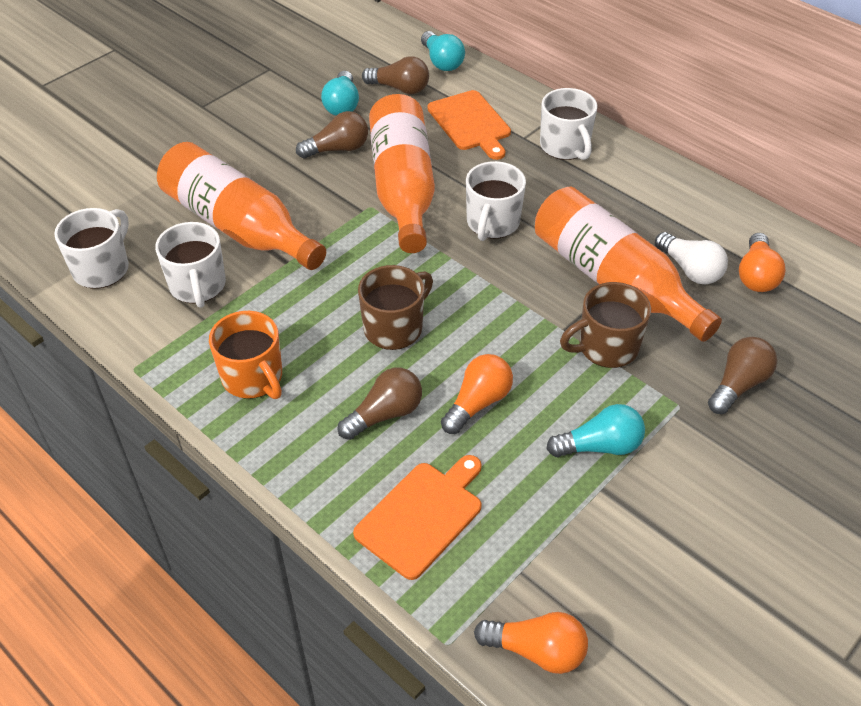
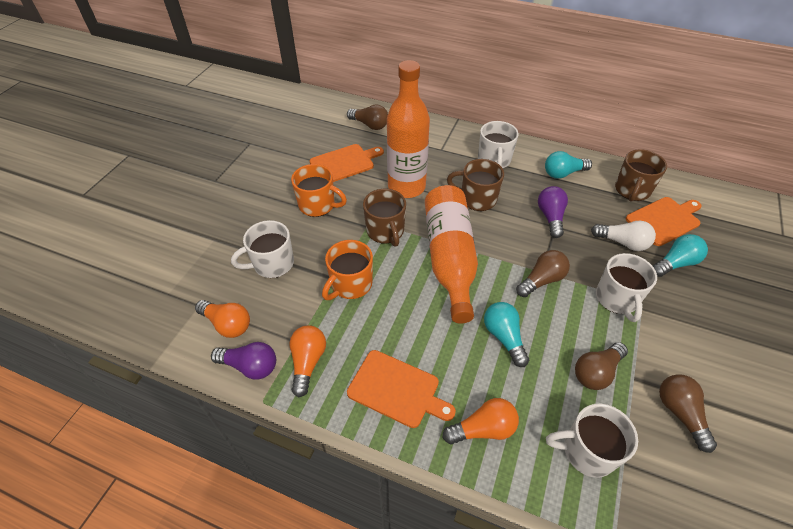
brown mug: 2 -> 3
orange bottle: 3 -> 2
orange cutting board: 2 -> 3
orange mug: 1 -> 2
purple light bulb: 0 -> 2

